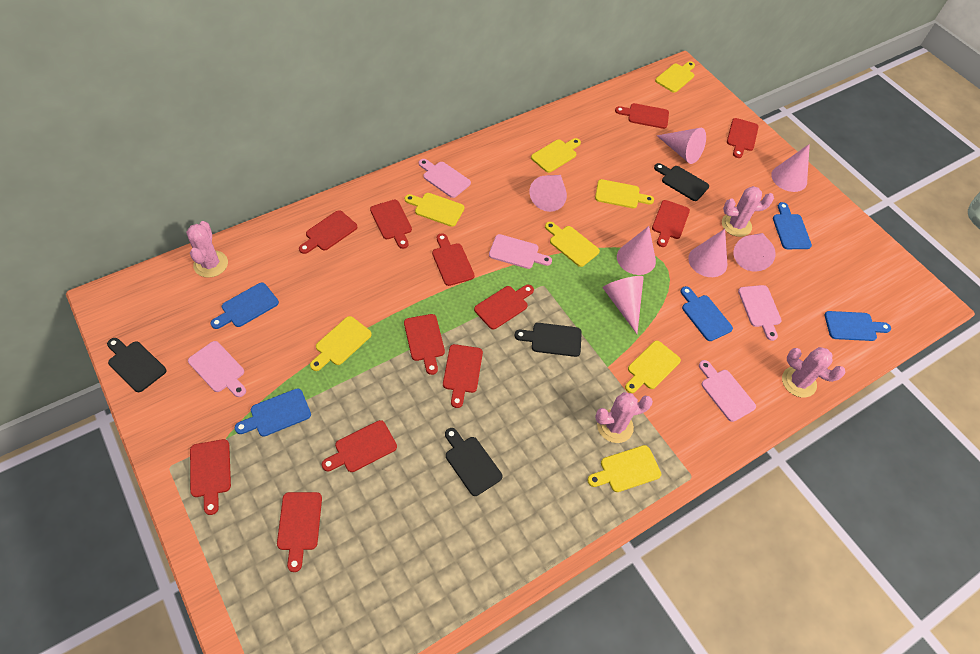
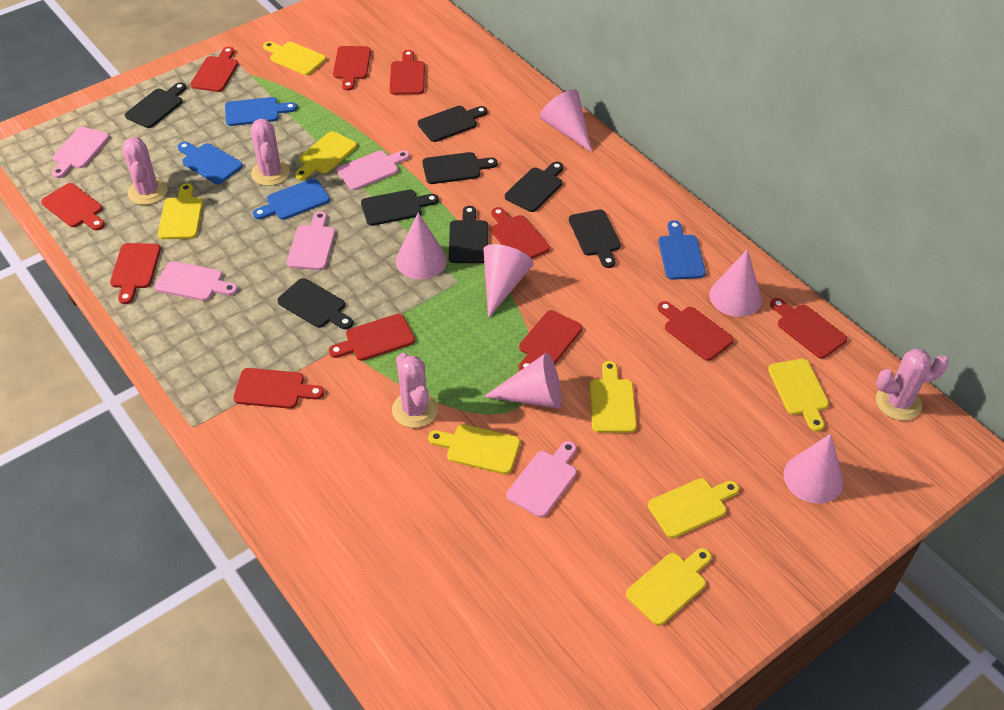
black cutting board: 4 -> 8
blue cutting board: 5 -> 4
pink cone: 7 -> 6
red cutting board: 12 -> 11

